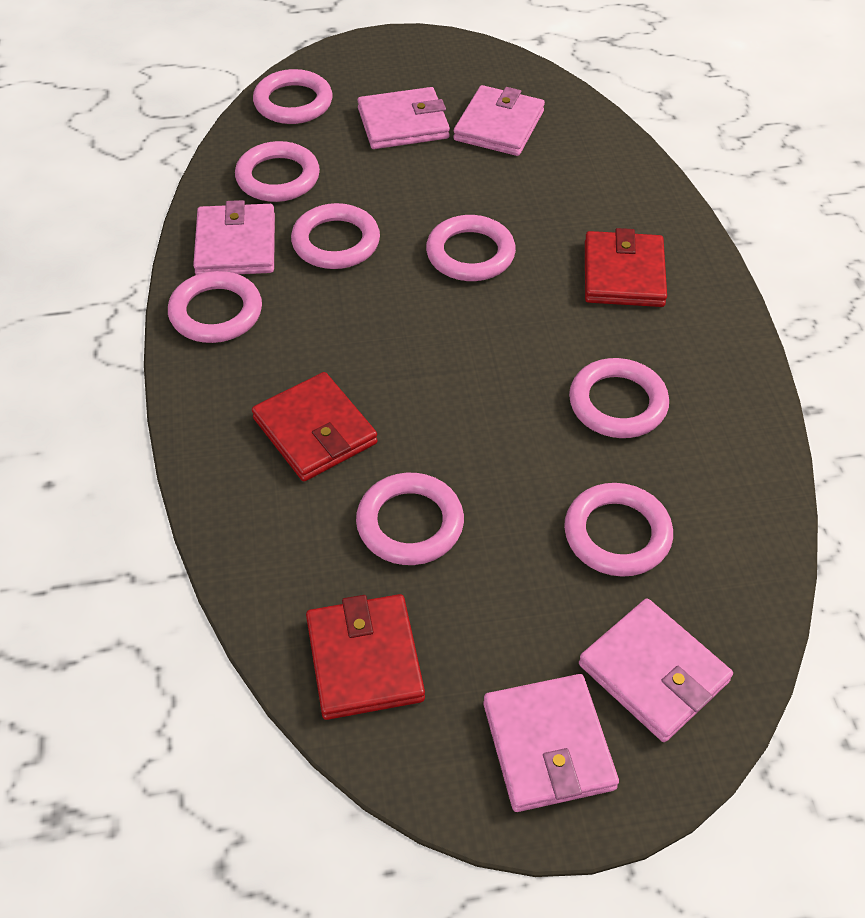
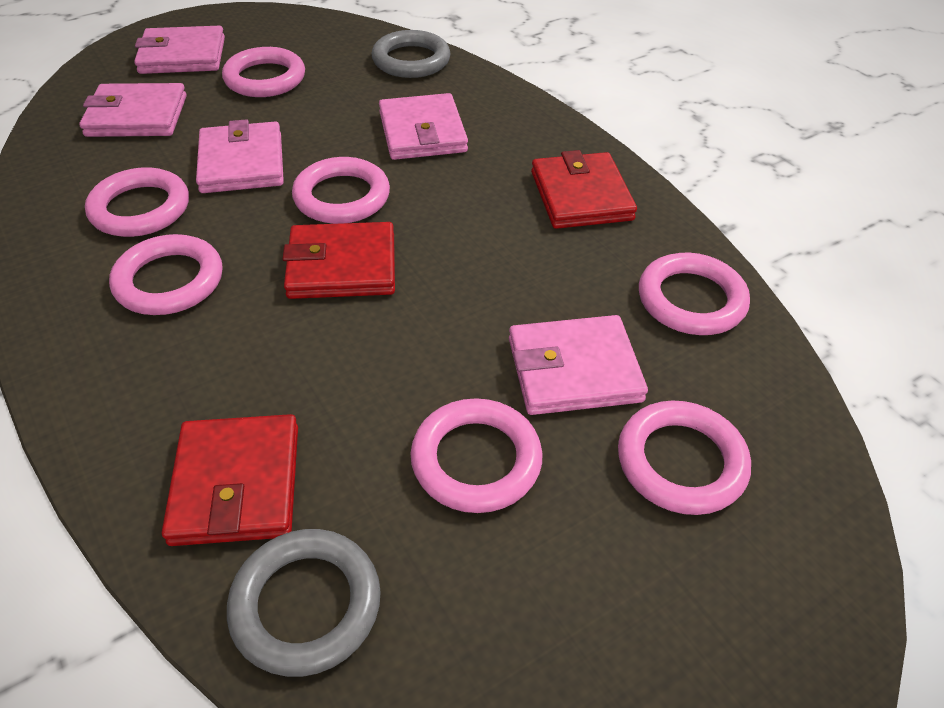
grey ring: 0 -> 2
pink ring: 8 -> 7

